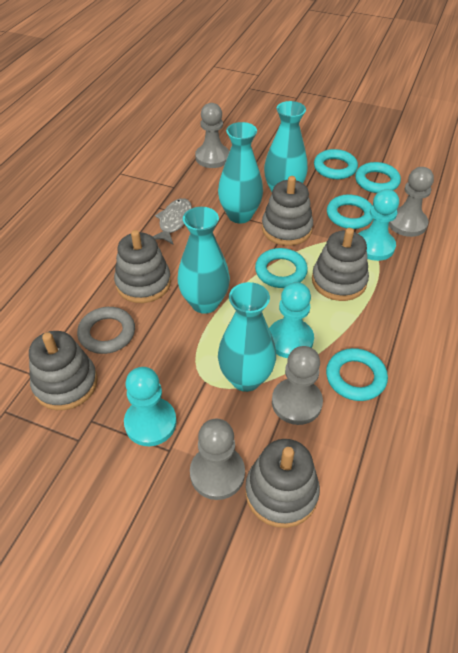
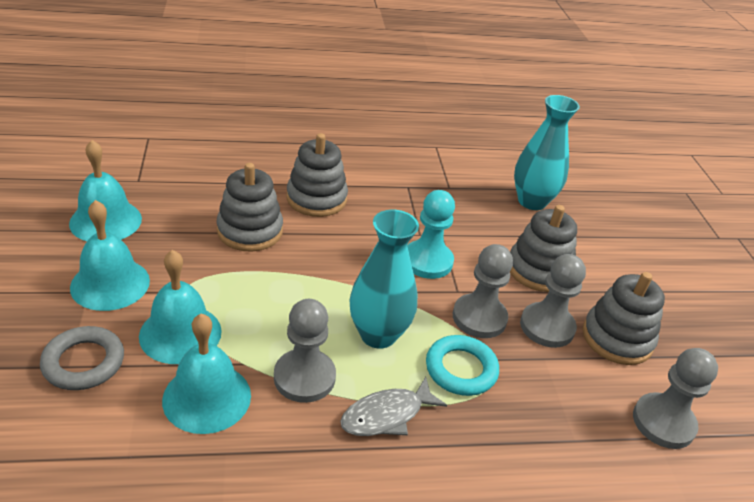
grey stacking toy: 5 -> 4
turquoise bell: 0 -> 4
turquoise pawn: 3 -> 1
turquoise ring: 5 -> 1
turquoise vase: 4 -> 2

